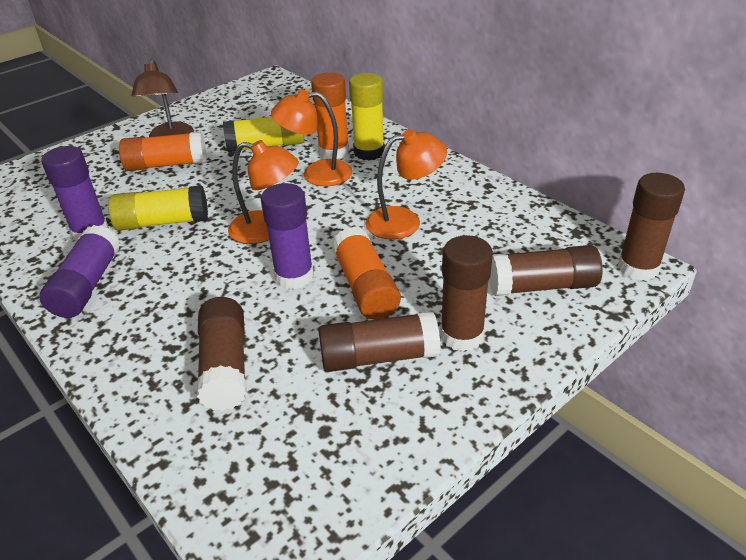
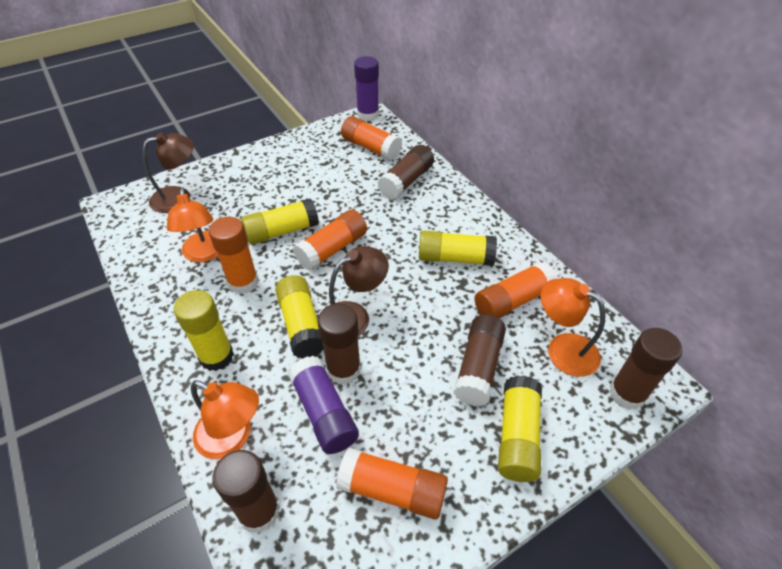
brown lamp: 1 -> 2
orange glue stick: 3 -> 5
purple glue stick: 3 -> 2
yellow glue stick: 3 -> 5

